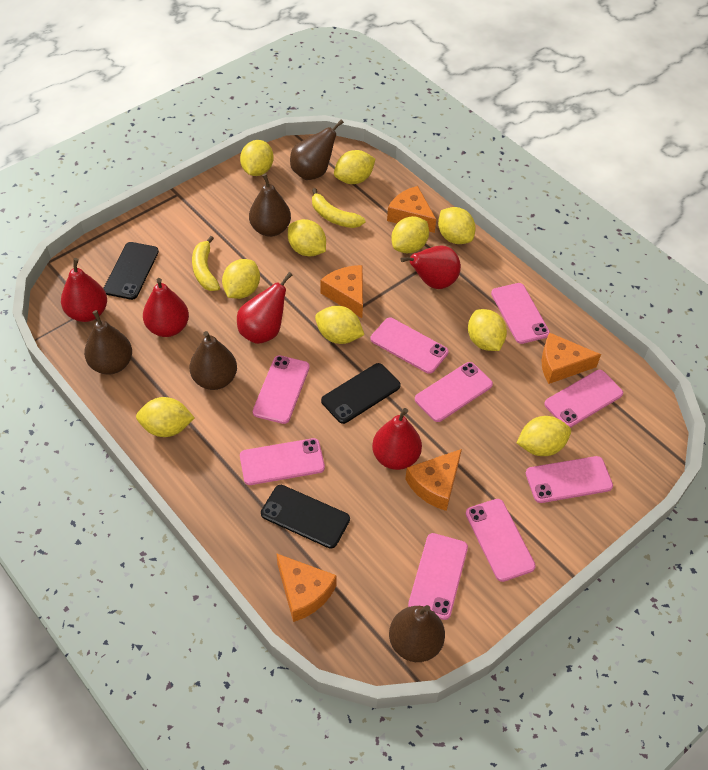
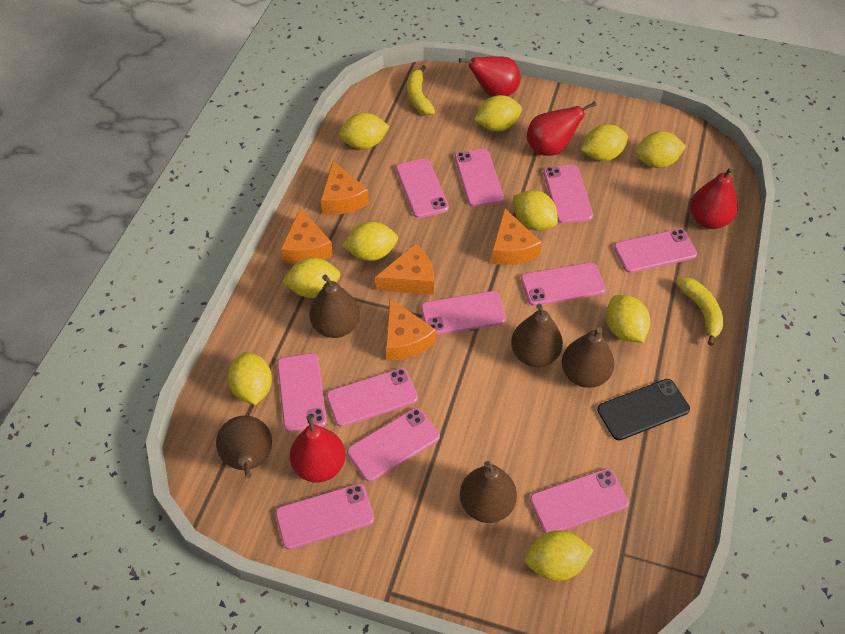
black phone: 3 -> 1
pink phone: 9 -> 11
red pear: 5 -> 4

